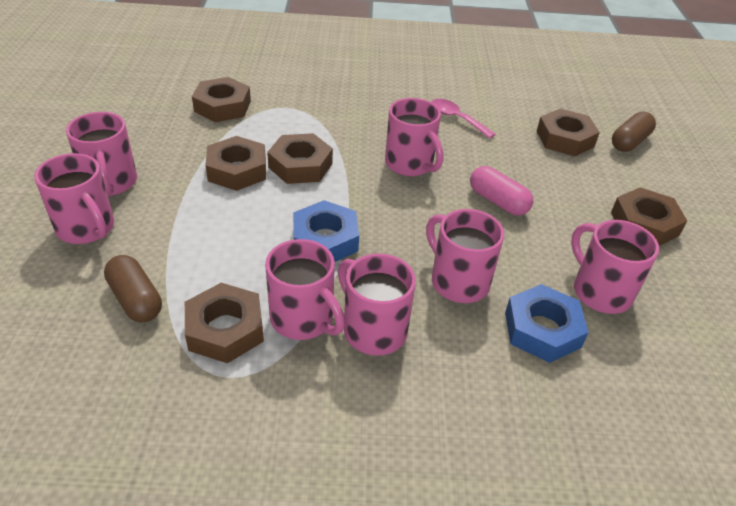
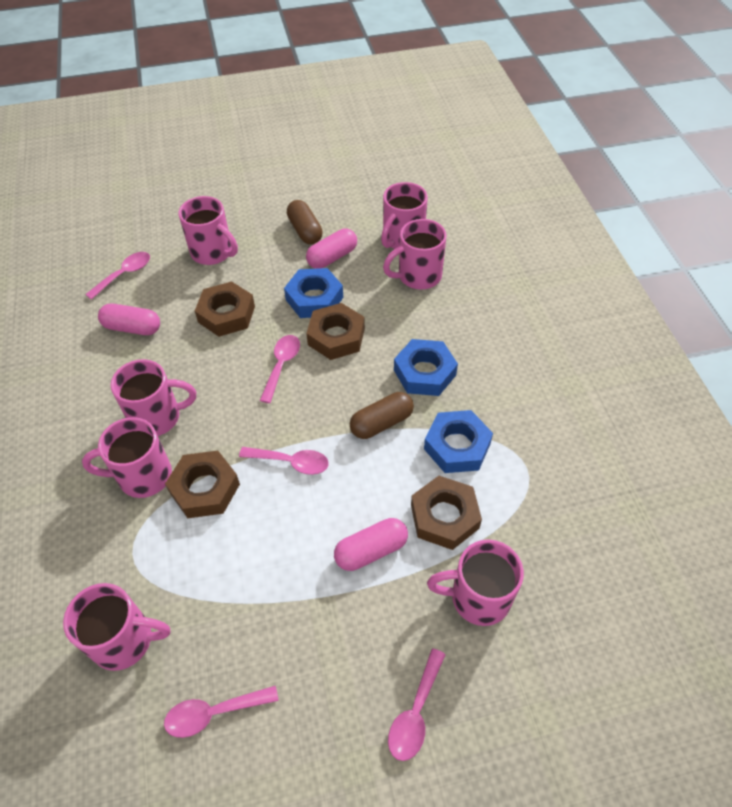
blue nut: 2 -> 3
brown nut: 6 -> 4
pink capsule: 1 -> 3
pink spoon: 1 -> 5

